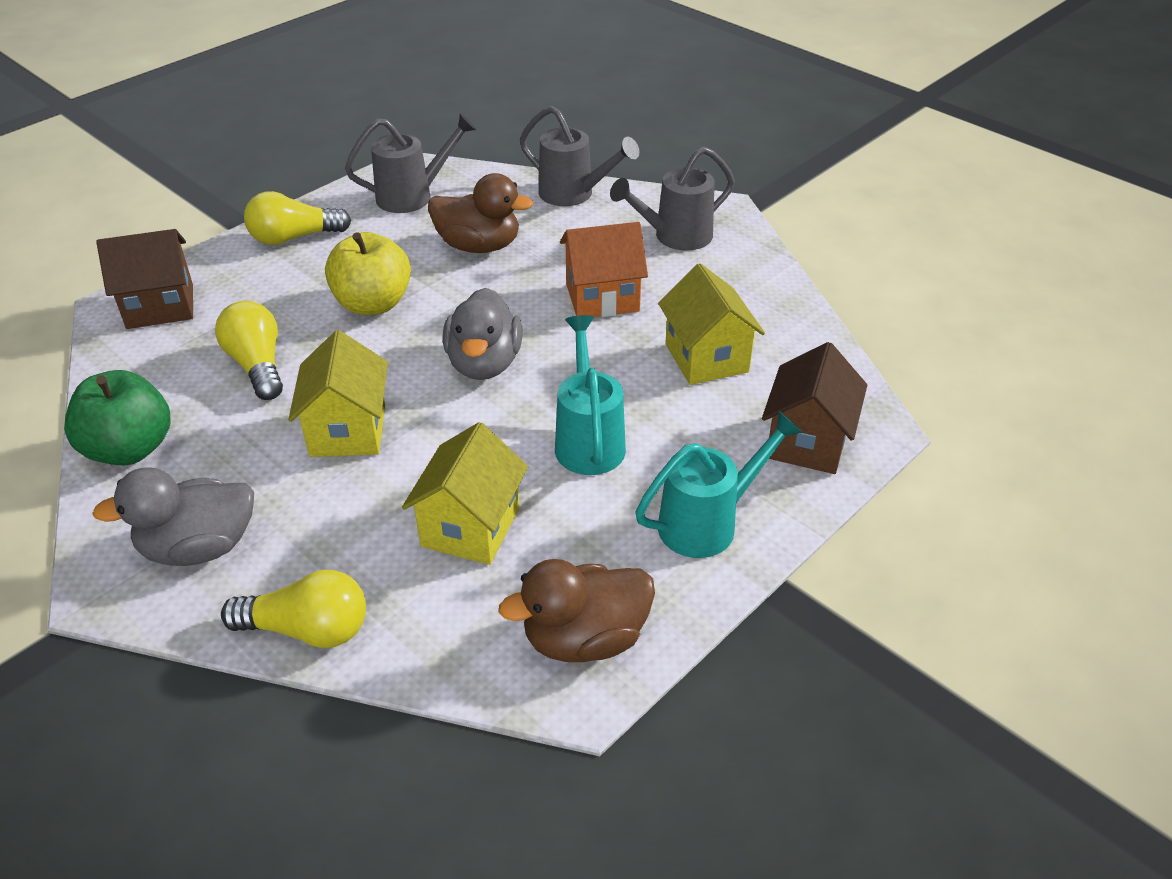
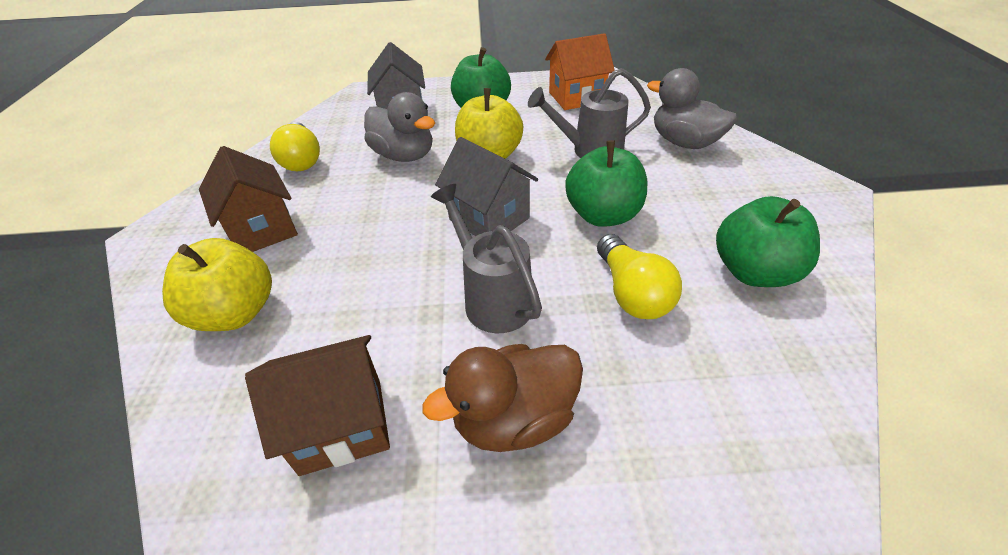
brown duck: 2 -> 1
green apple: 1 -> 3
grey house: 0 -> 2
grey watering can: 3 -> 2
turquoise watering can: 2 -> 0
yellow apple: 1 -> 2
yellow house: 3 -> 0
yellow light bulb: 3 -> 2

